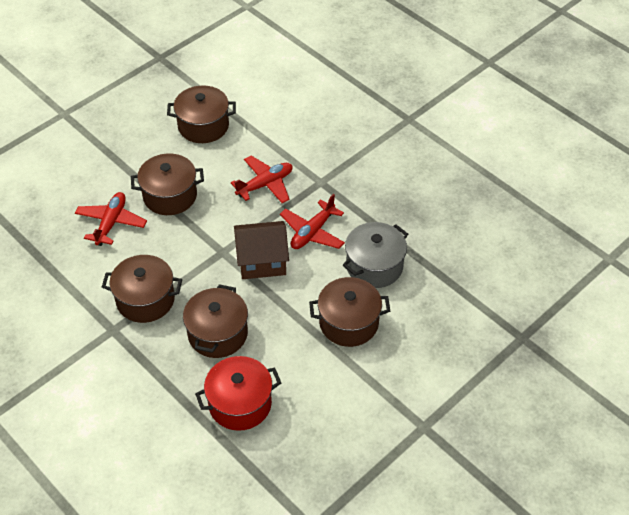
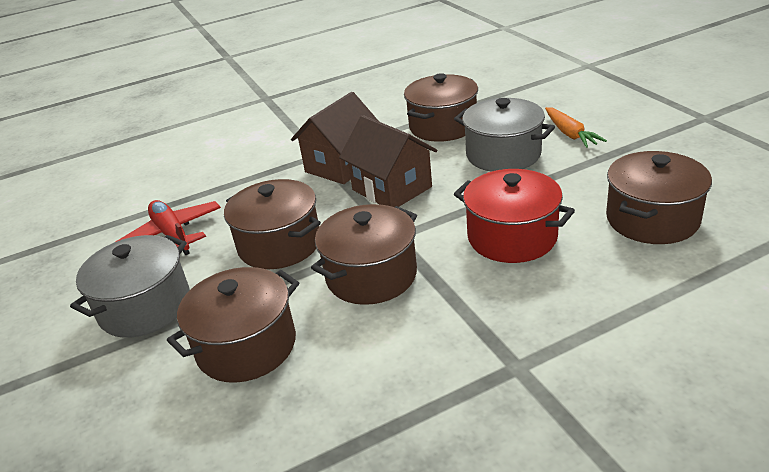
brown house: 1 -> 2
grey pot: 1 -> 2
orange carrot: 0 -> 1
red plane: 3 -> 1

